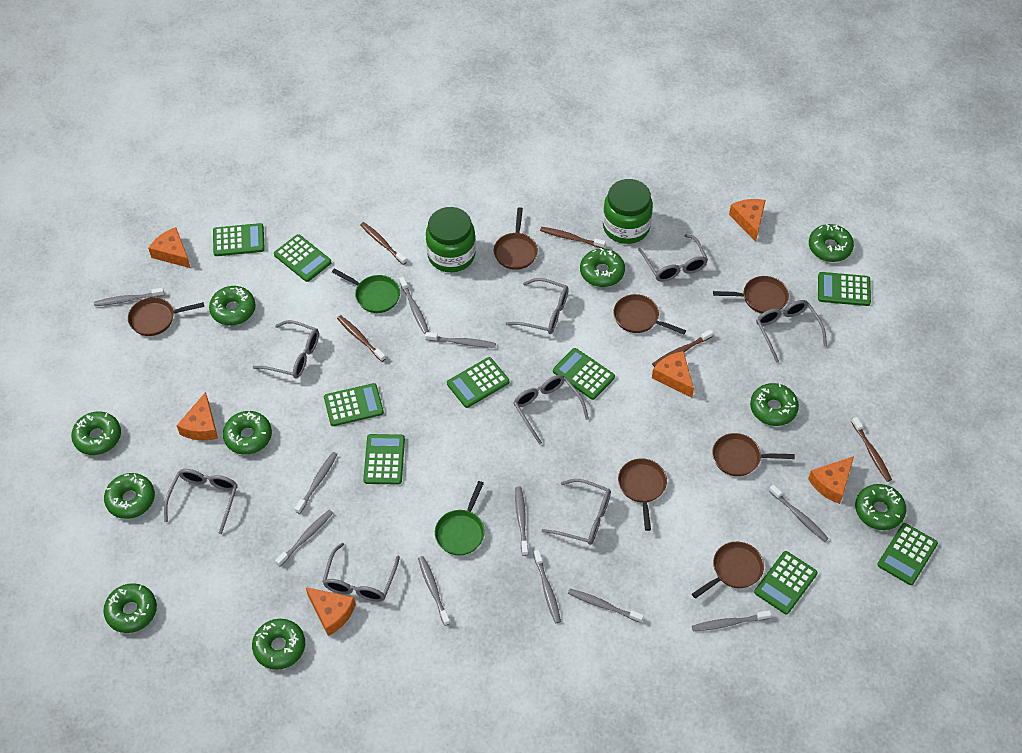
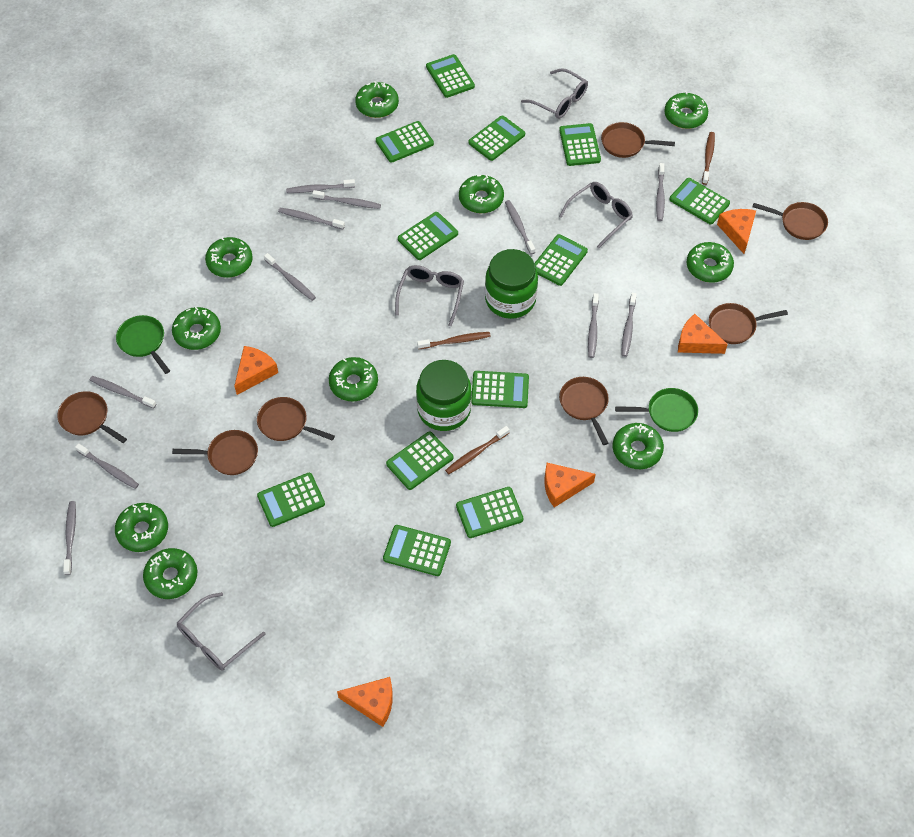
brown toothbrush: 5 -> 3
green calculator: 9 -> 12
grey glasses: 8 -> 4
orange cheese: 6 -> 5

